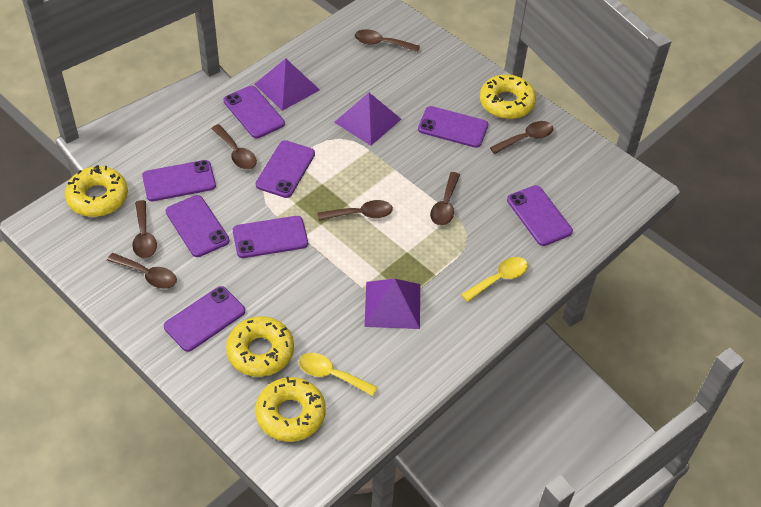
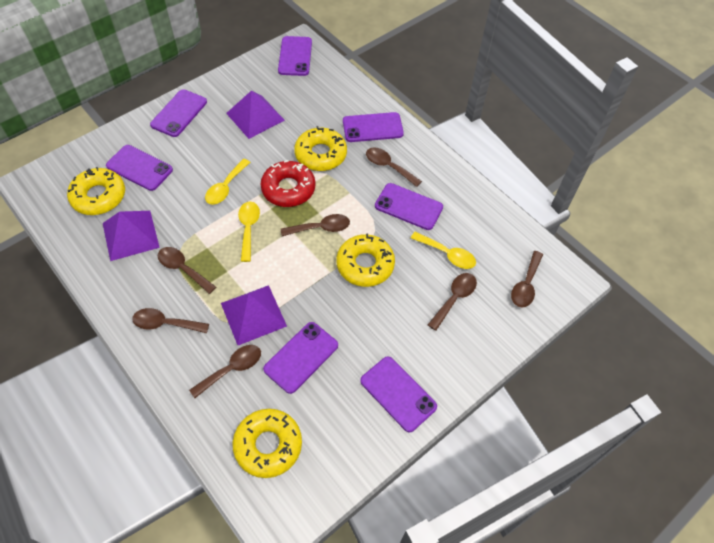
purple phone: 8 -> 7
red donut: 0 -> 1
yellow spoon: 2 -> 3

